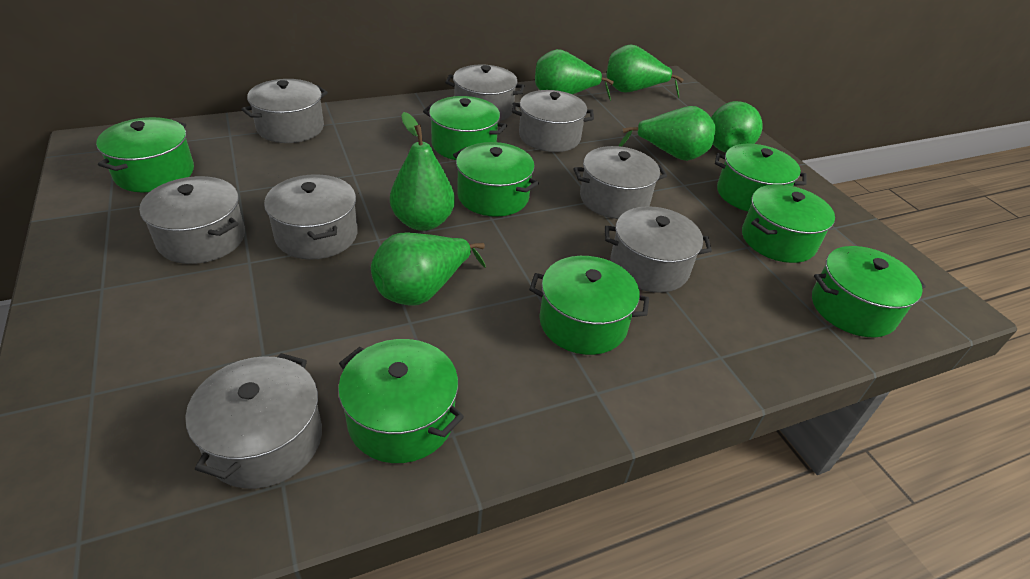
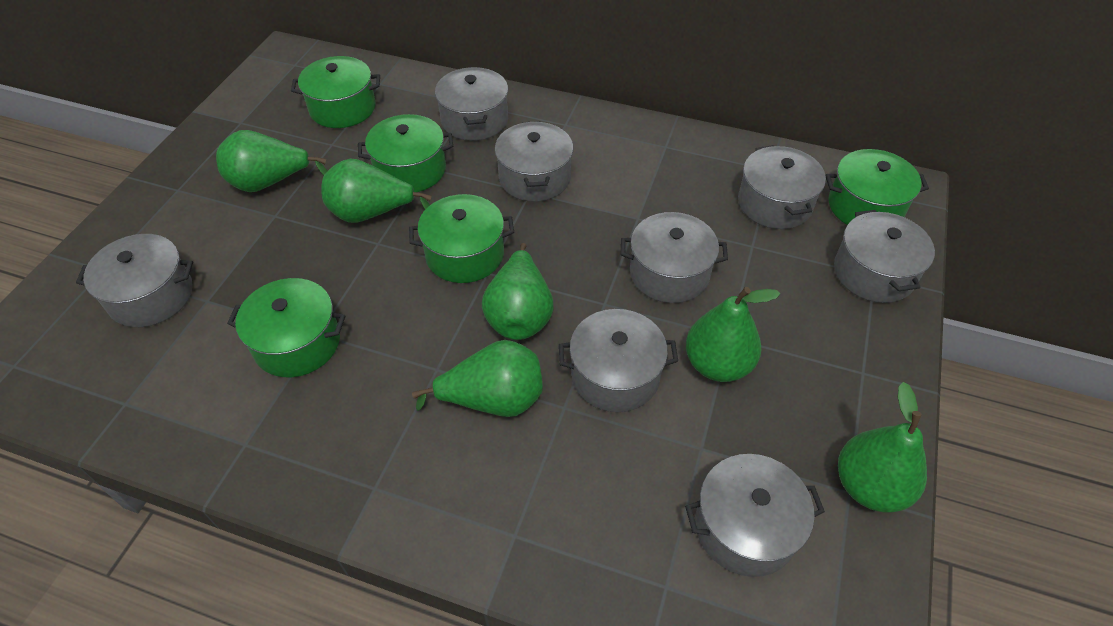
green pot: 8 -> 5

